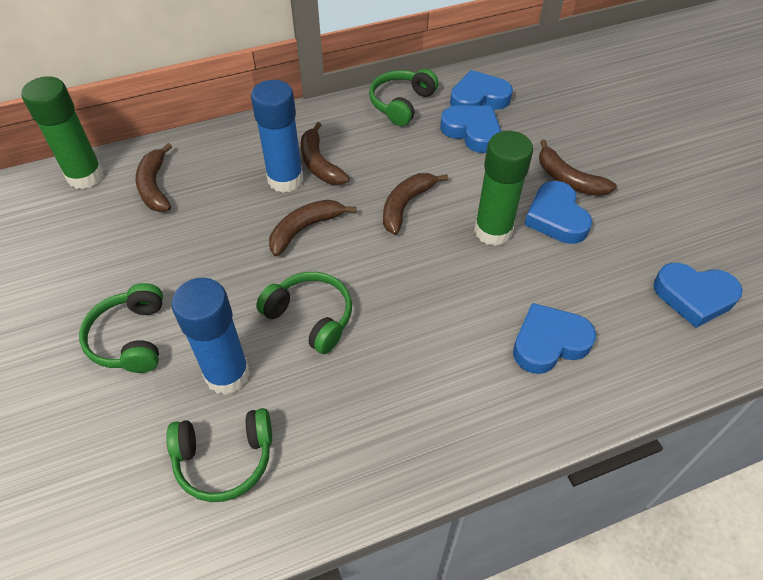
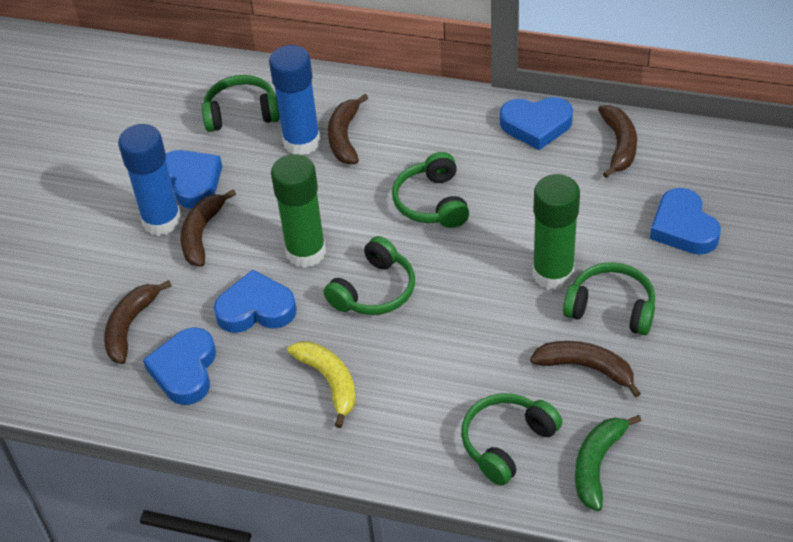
green banana: 0 -> 1
green headphones: 4 -> 5
yellow banana: 0 -> 1

